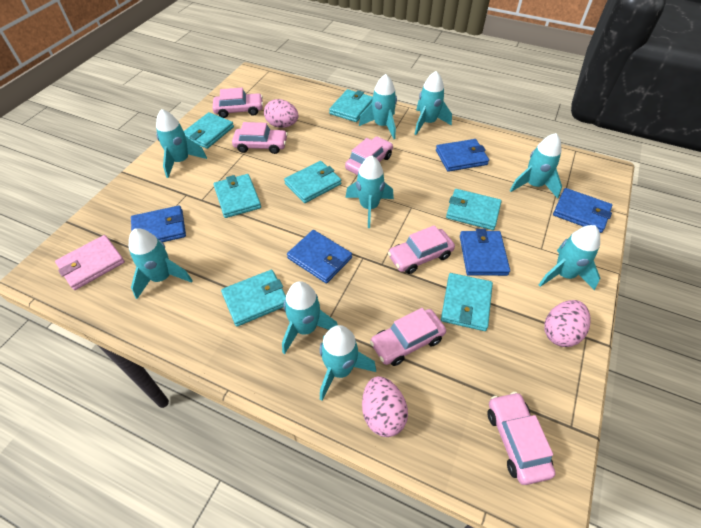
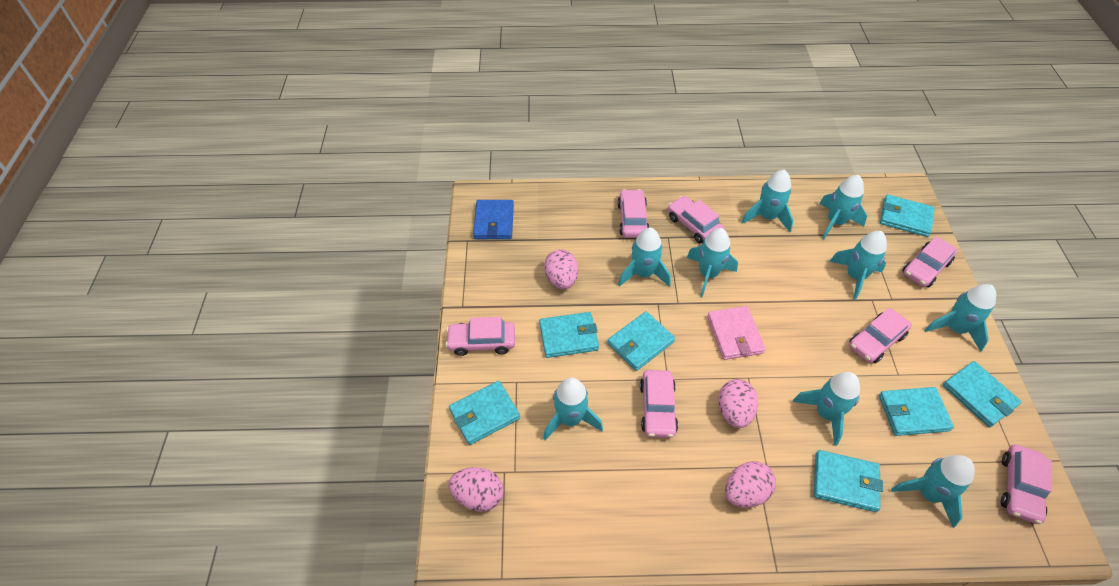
blue wallet: 5 -> 1
pink car: 6 -> 7
pink egg: 3 -> 4

